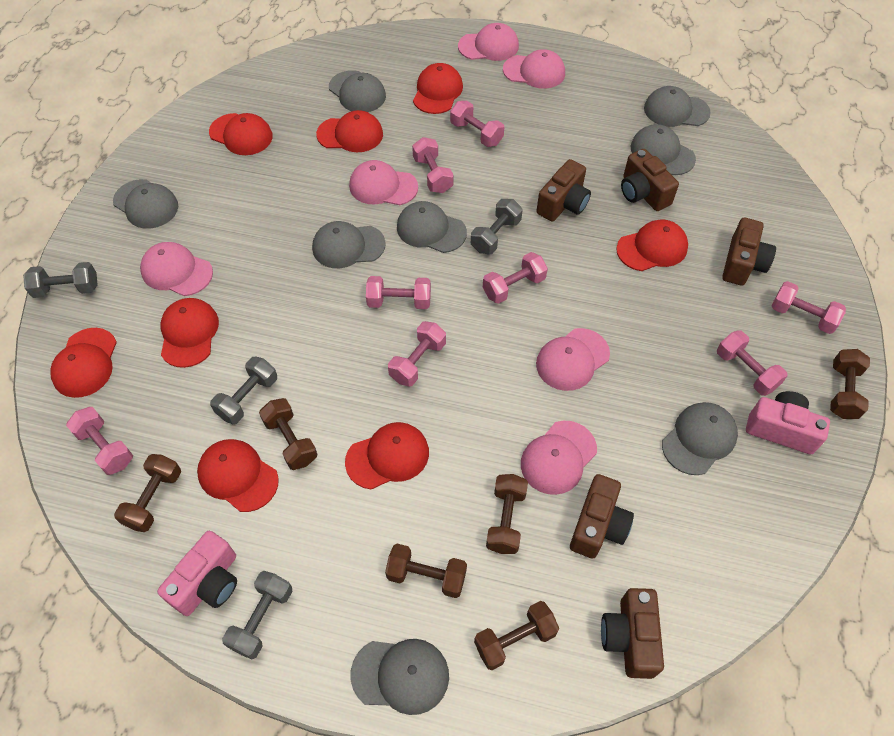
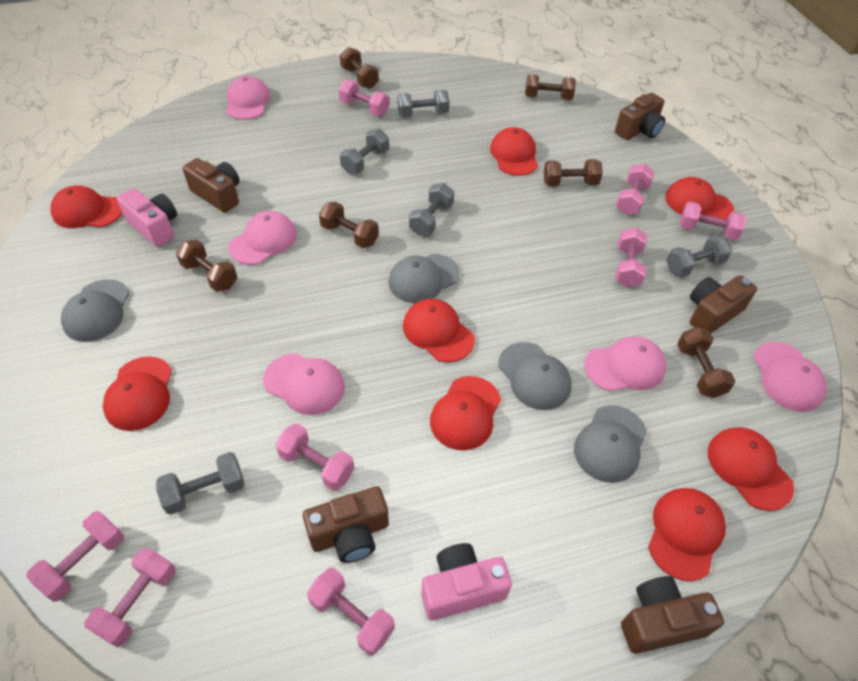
grey cap: 8 -> 4
grey dumbbell: 4 -> 5
pink cap: 6 -> 5

